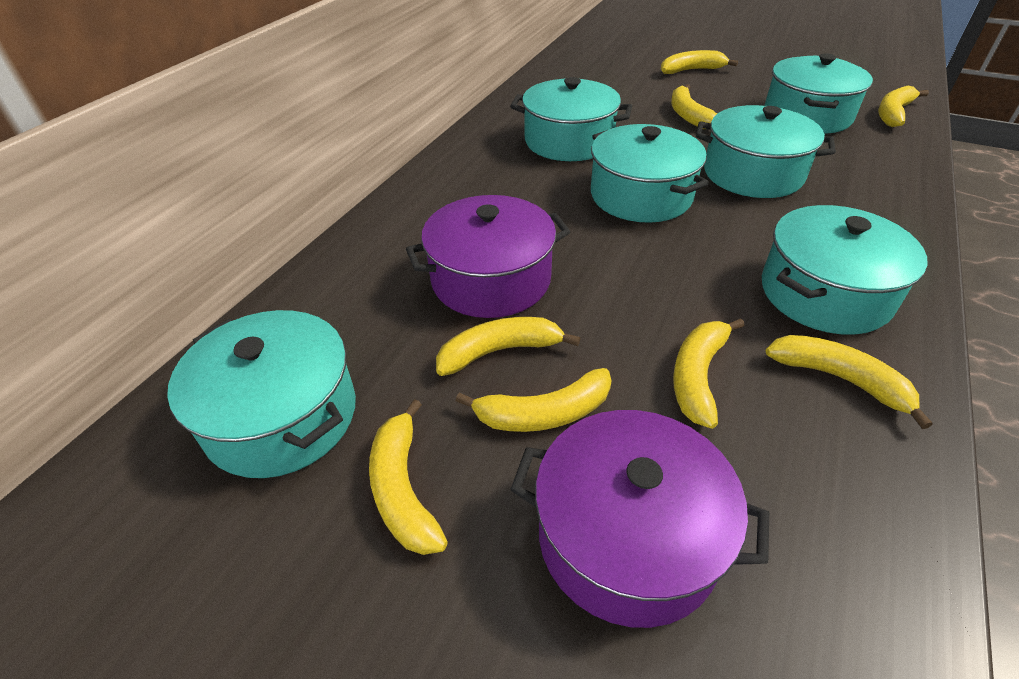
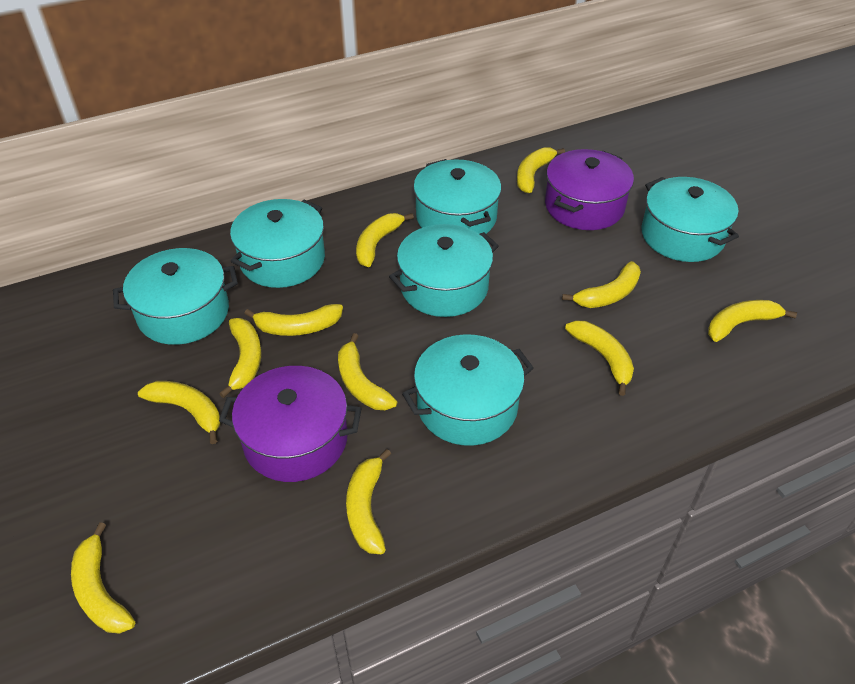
yellow banana: 8 -> 11

